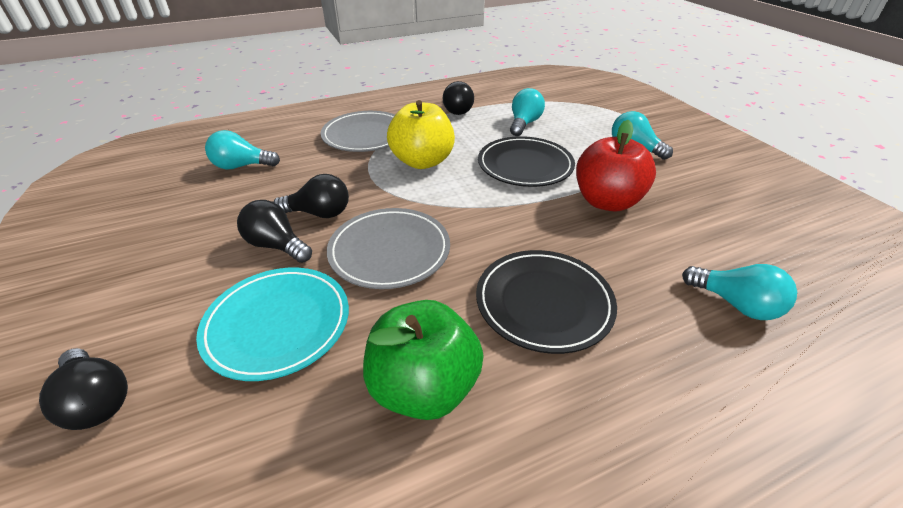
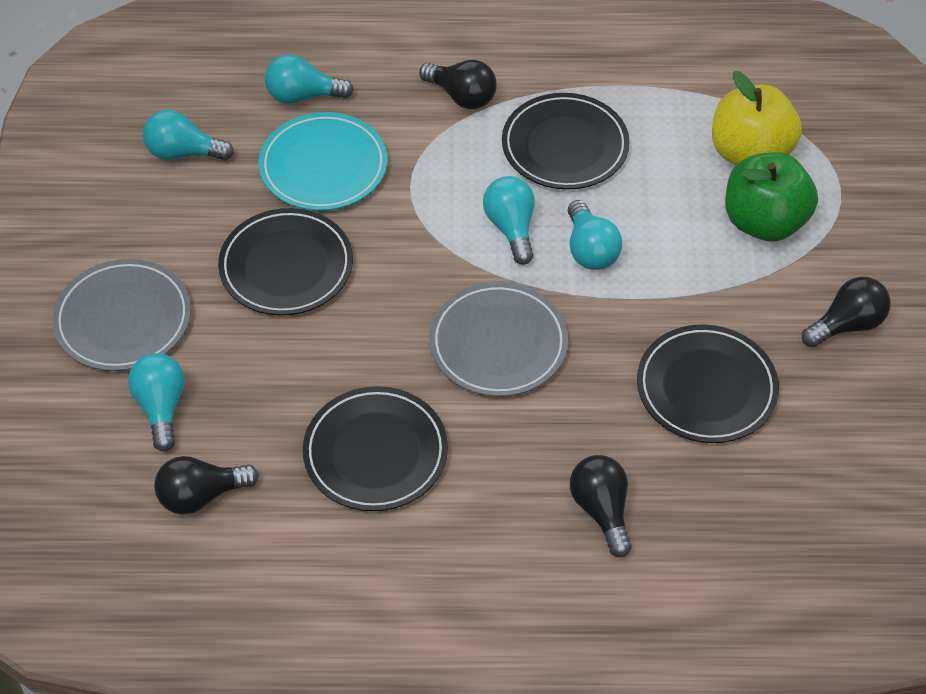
black plate: 2 -> 4
red apple: 1 -> 0
turquoise light bulb: 4 -> 5

